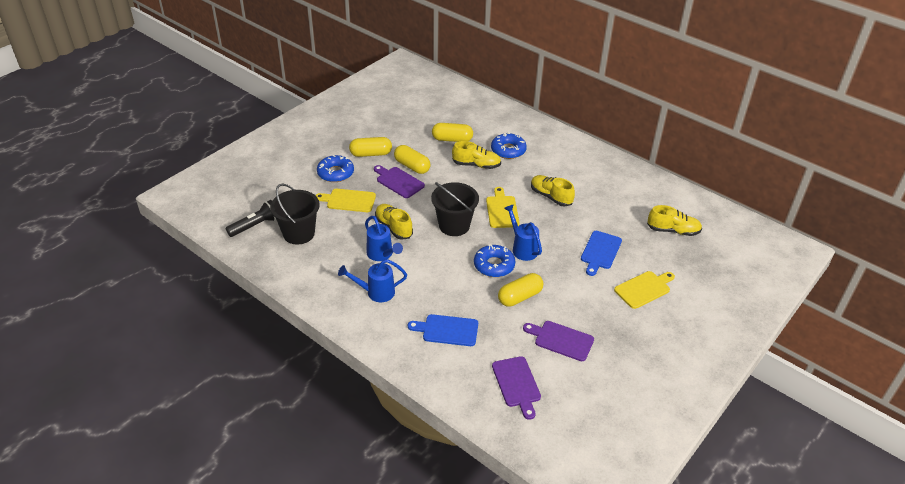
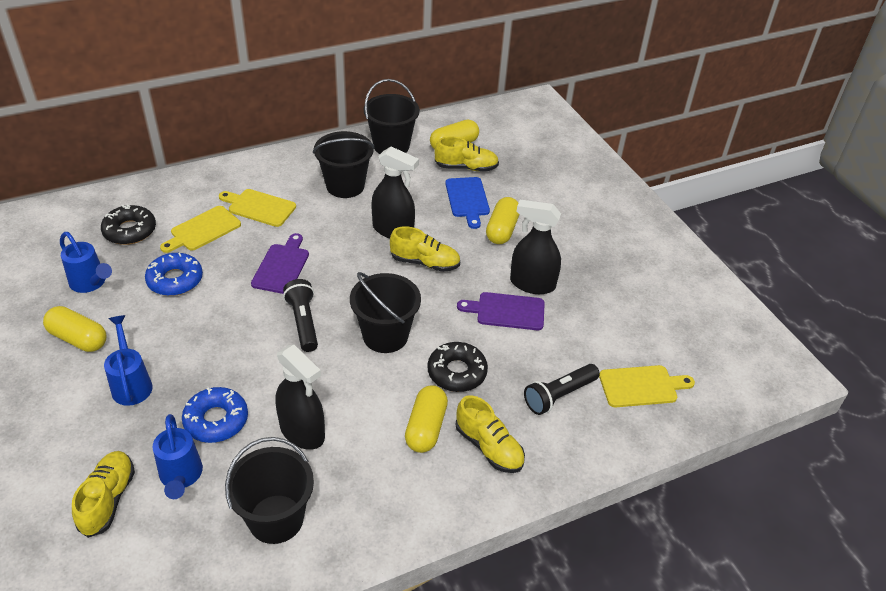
black bucket: 2 -> 4
black donut: 0 -> 2
black flashlight: 1 -> 2
black spray bottle: 0 -> 3
blue cutting board: 2 -> 1
blue donut: 3 -> 2
purple cutting board: 3 -> 2

